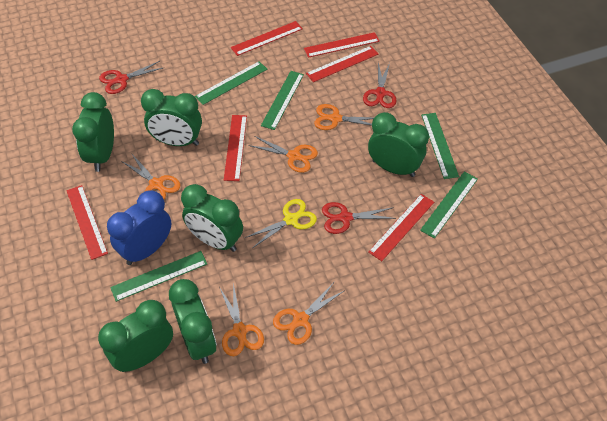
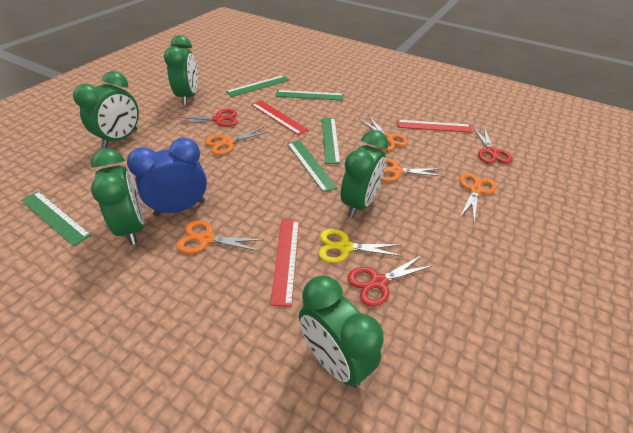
green clock: 6 -> 5
red ruler: 6 -> 3

